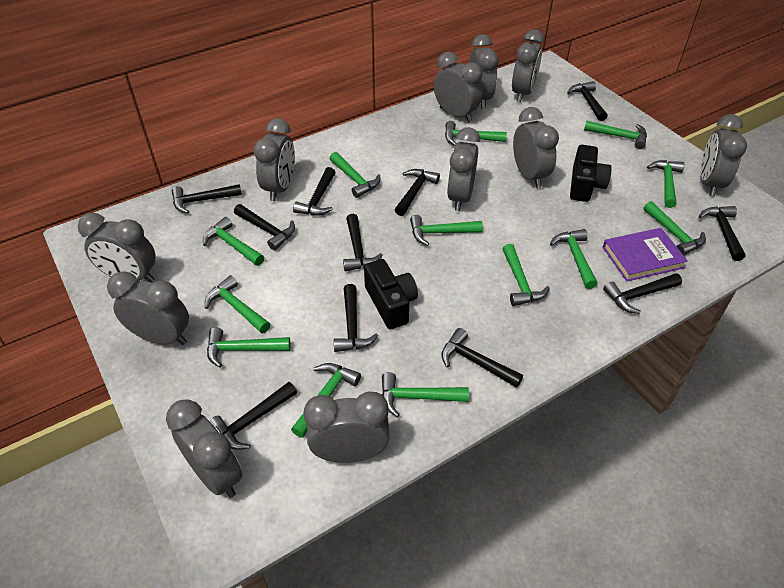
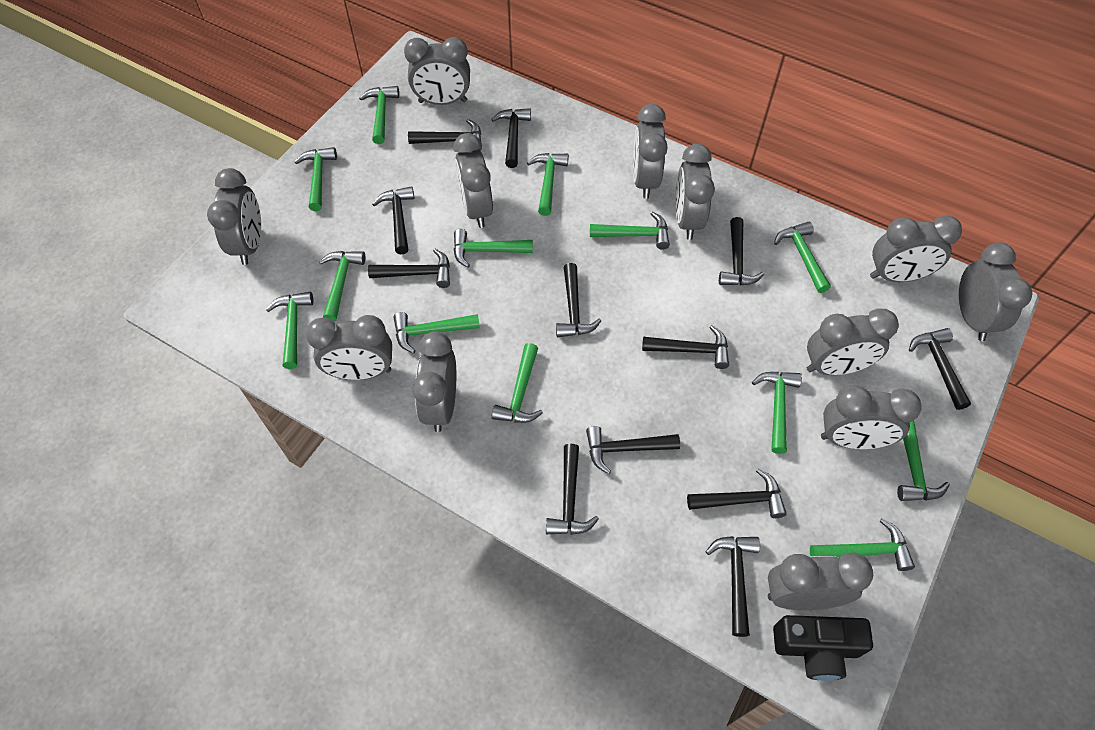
black camera: 2 -> 1
black hammer: 11 -> 12
grey clock: 11 -> 12
purple book: 1 -> 0

